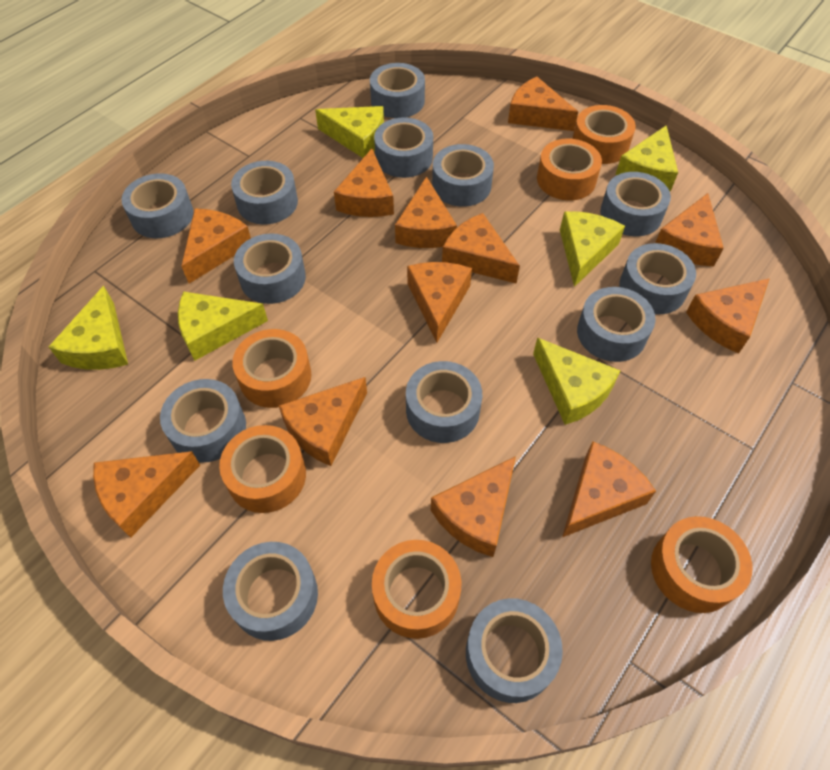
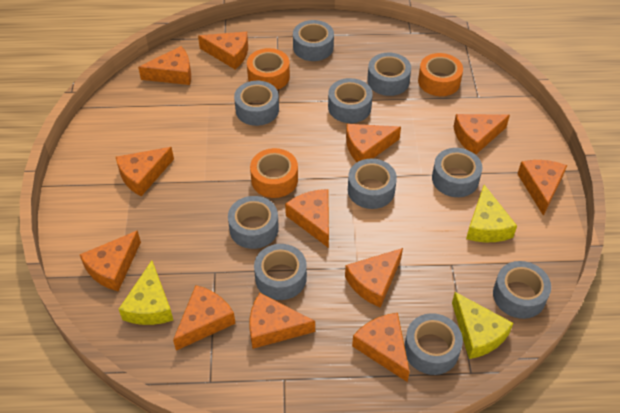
grey tape: 13 -> 10
orange tape: 6 -> 3
yellow cheese: 6 -> 3

